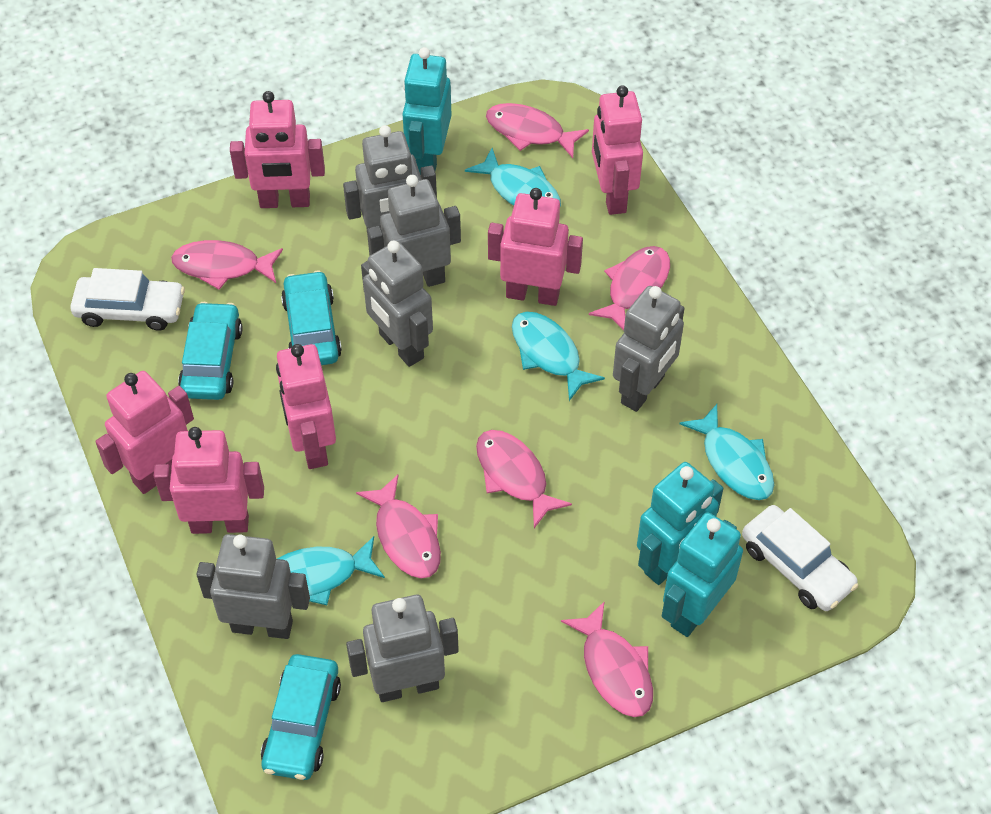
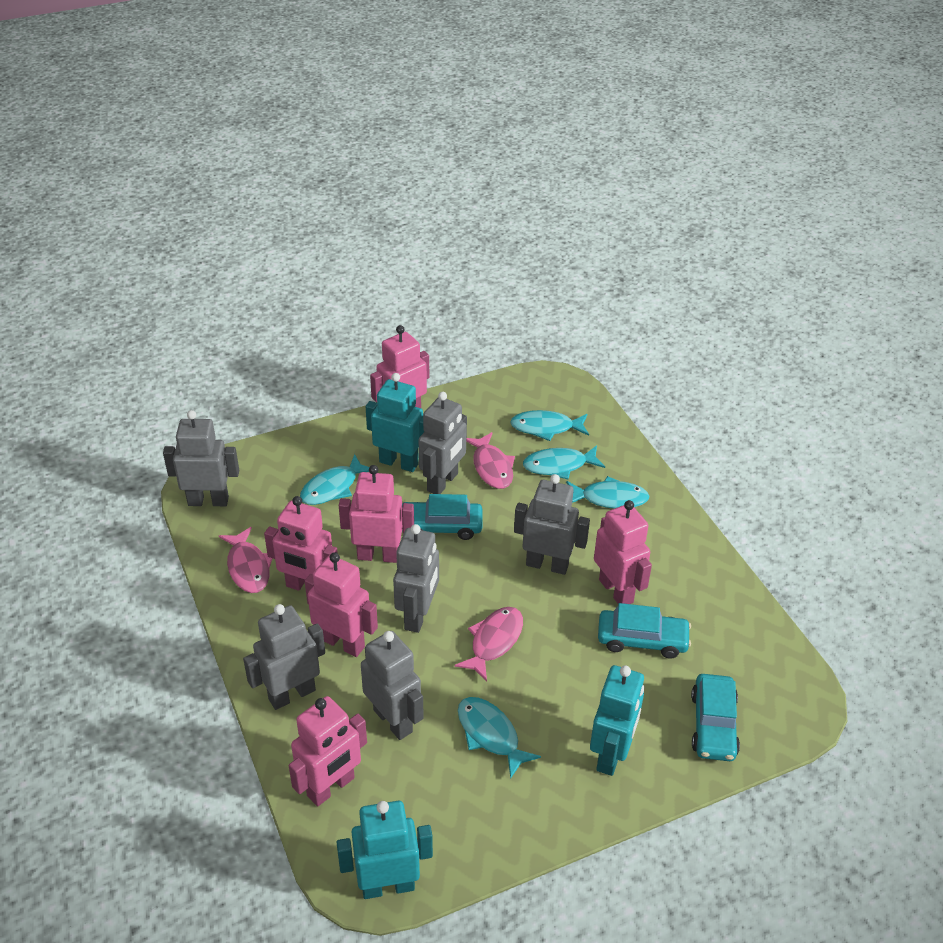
pink fish: 6 -> 3
turquoise fish: 4 -> 5
white car: 2 -> 0

